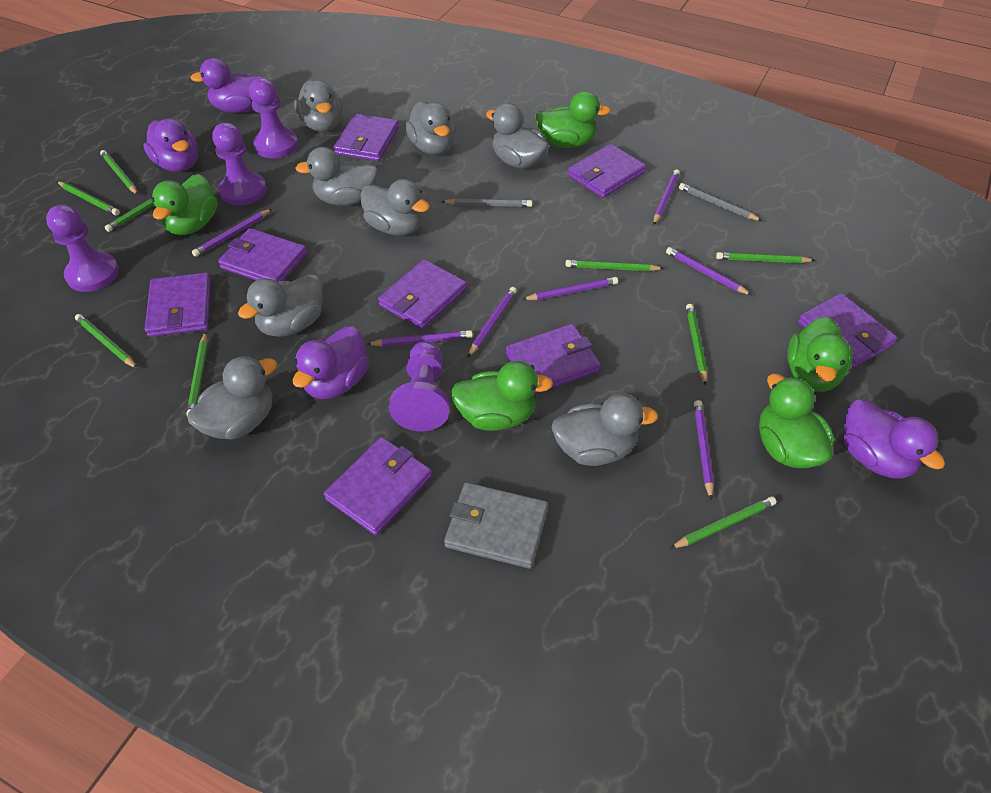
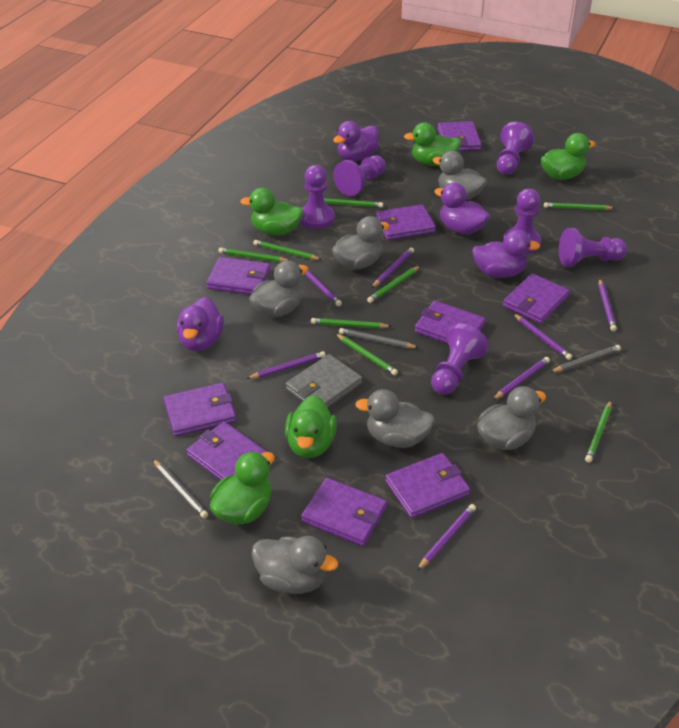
green pencil: 9 -> 8
grey duck: 8 -> 6
grey pencil: 2 -> 3
purple pawn: 4 -> 6
purple wallet: 8 -> 9

